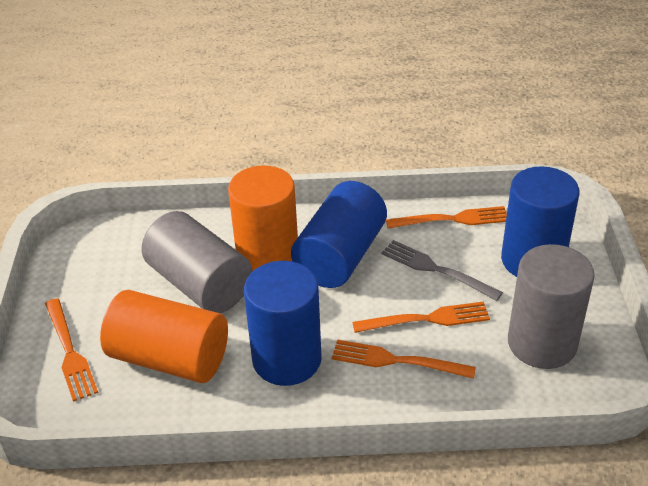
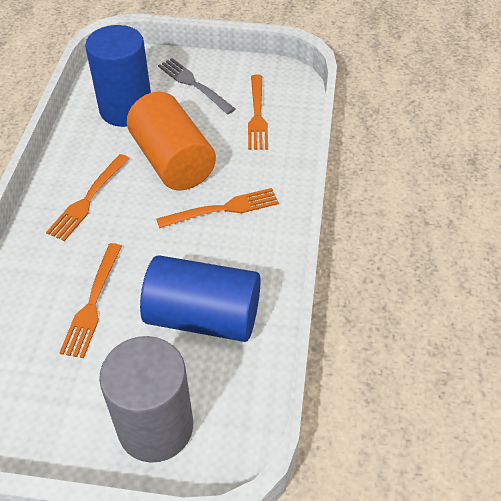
blue cylinder: 3 -> 2
grey cylinder: 2 -> 1
orange cylinder: 2 -> 1

